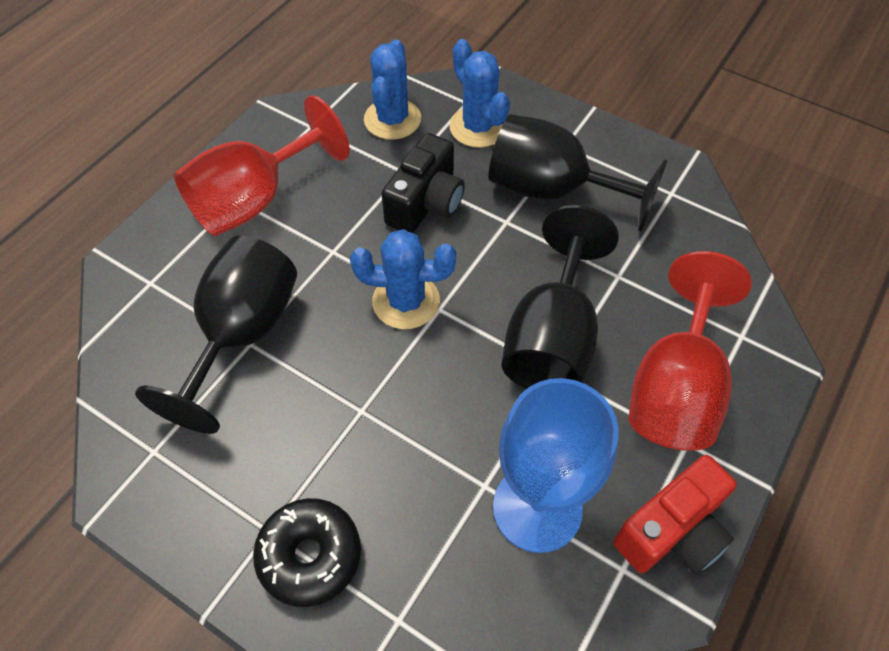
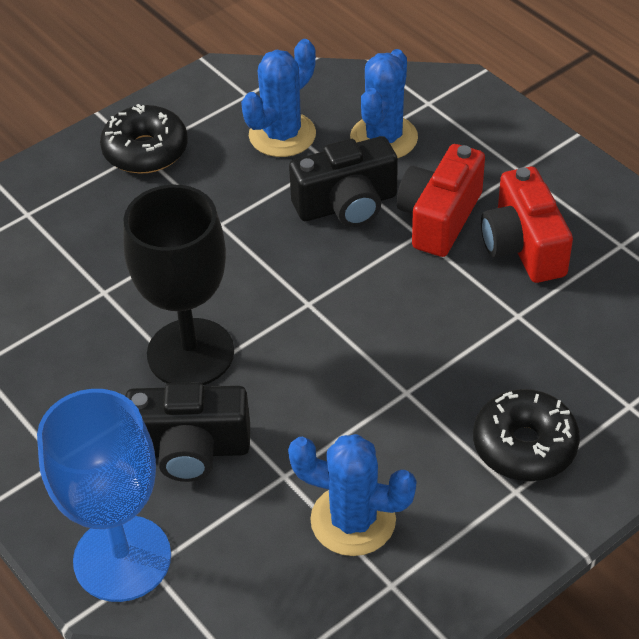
black camera: 1 -> 2
black donut: 1 -> 2
black goblet: 3 -> 1
red camera: 1 -> 2
red goblet: 2 -> 0

